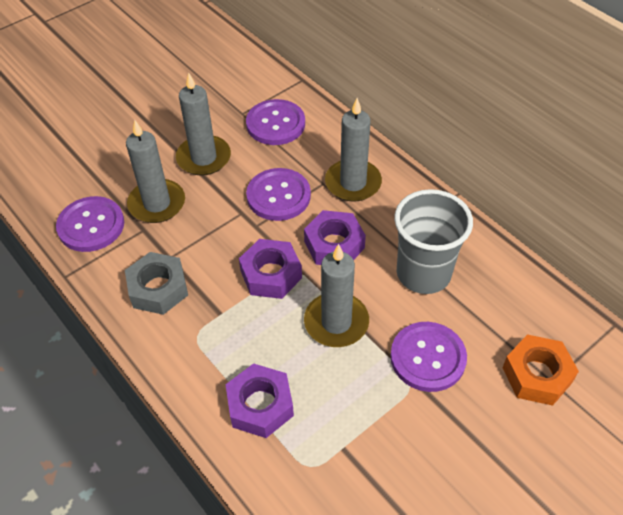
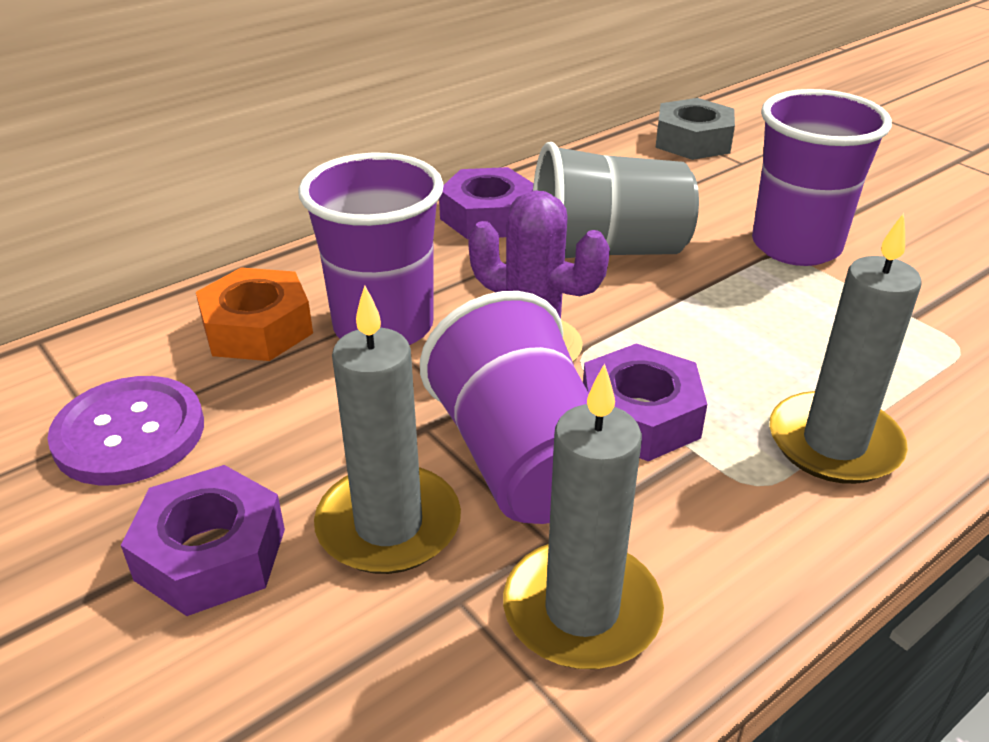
grey candle: 4 -> 3
purple button: 4 -> 1
purple cactus: 0 -> 1
purple cup: 0 -> 3

